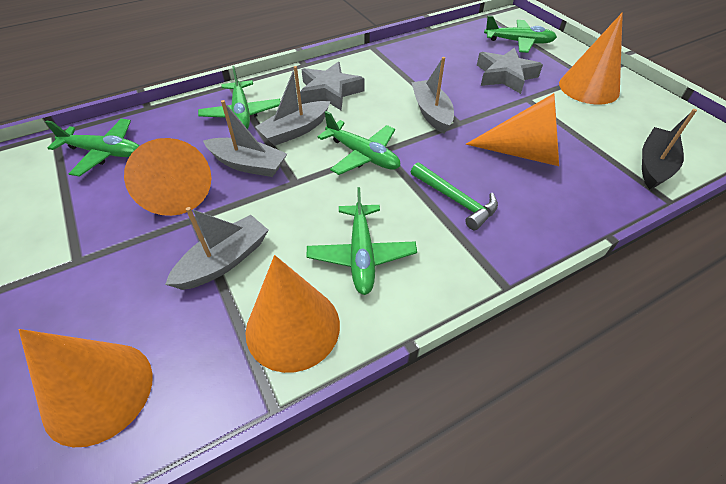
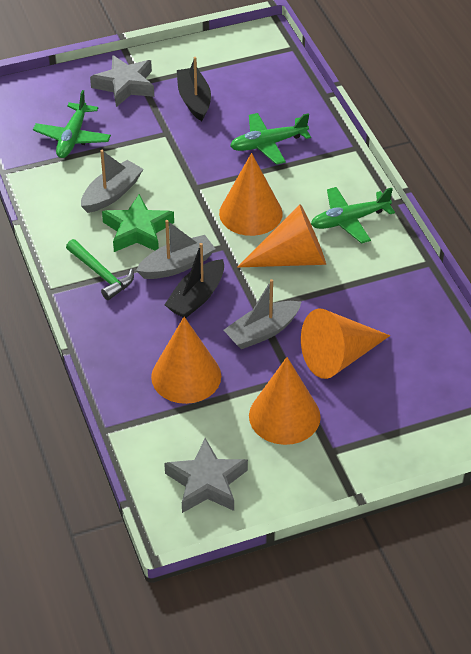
black boat: 1 -> 2
green plane: 5 -> 3
green star: 0 -> 1
grey boat: 4 -> 3

